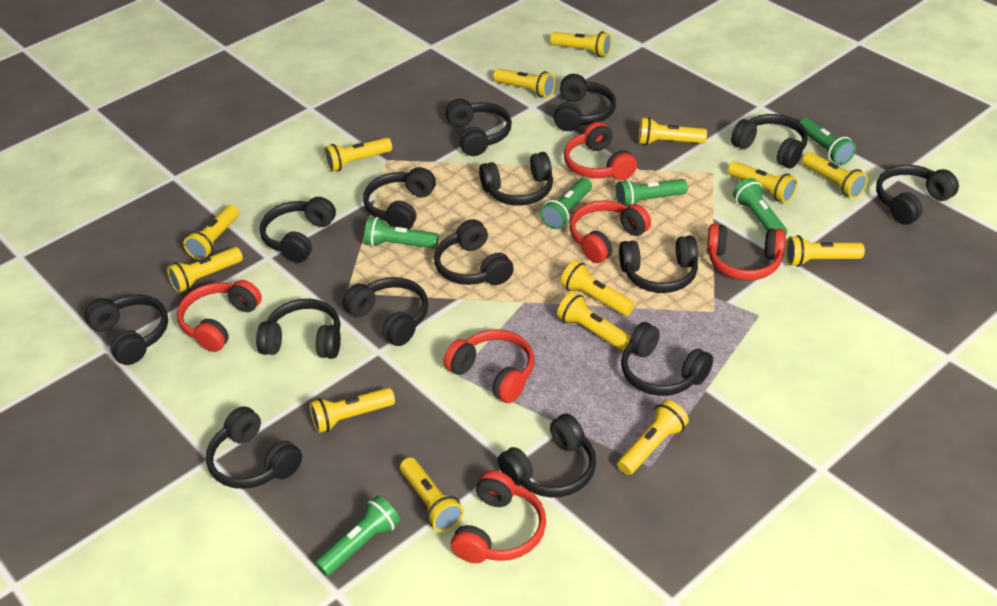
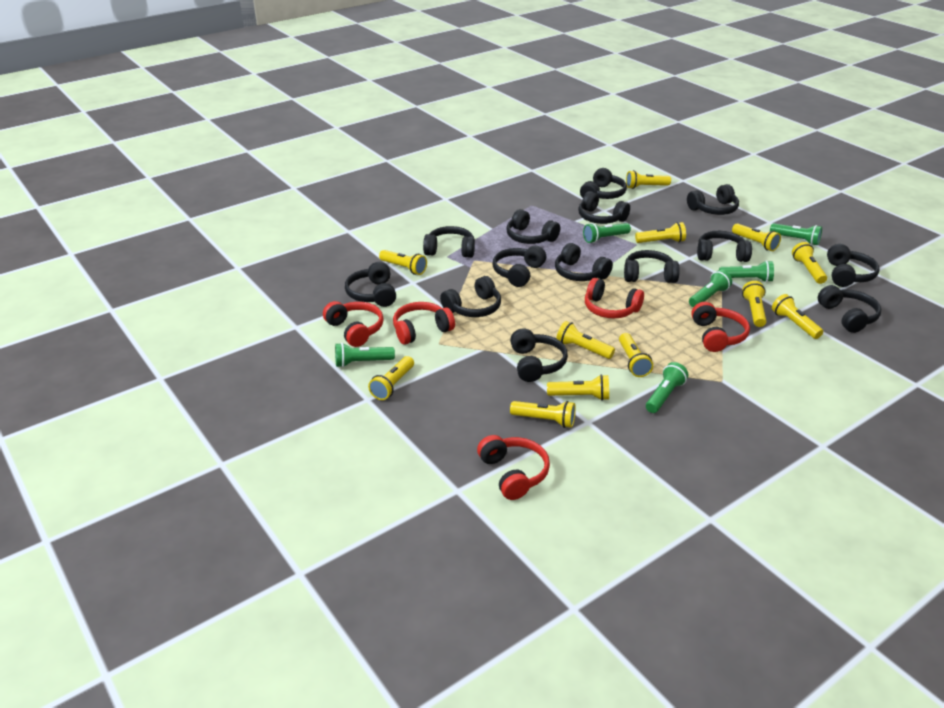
black headphones: 15 -> 14
red headphones: 6 -> 5
yellow flashlight: 14 -> 12

